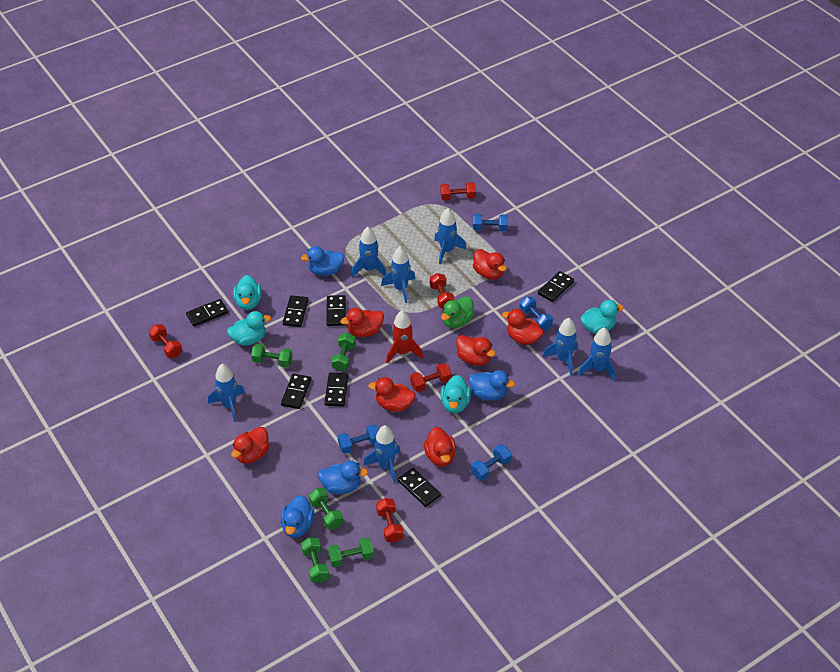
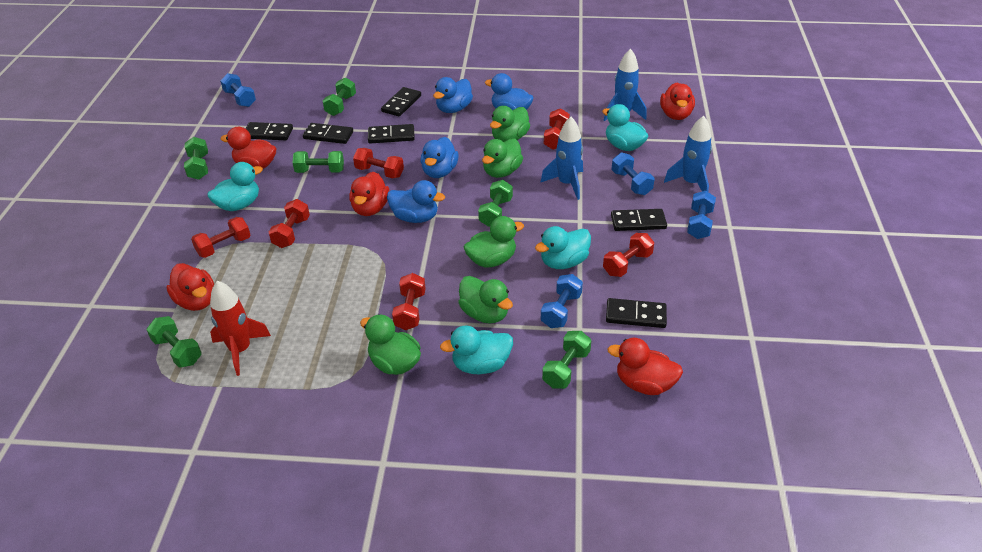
black domino: 7 -> 6
blue rocket: 7 -> 3
green duck: 1 -> 5
green dumbbell: 5 -> 6
red duck: 7 -> 5
red dumbbell: 5 -> 6

